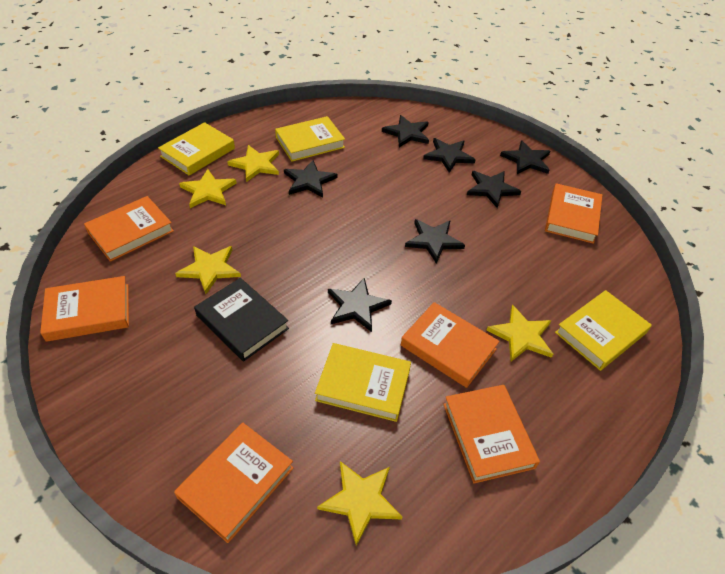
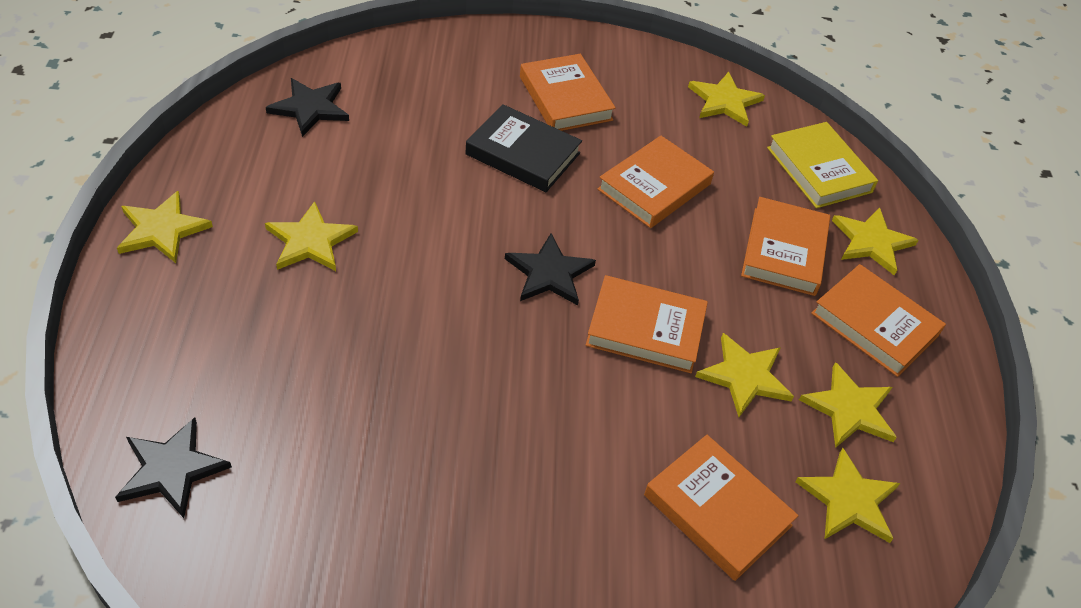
black star: 7 -> 3
yellow book: 4 -> 1
yellow star: 5 -> 7

